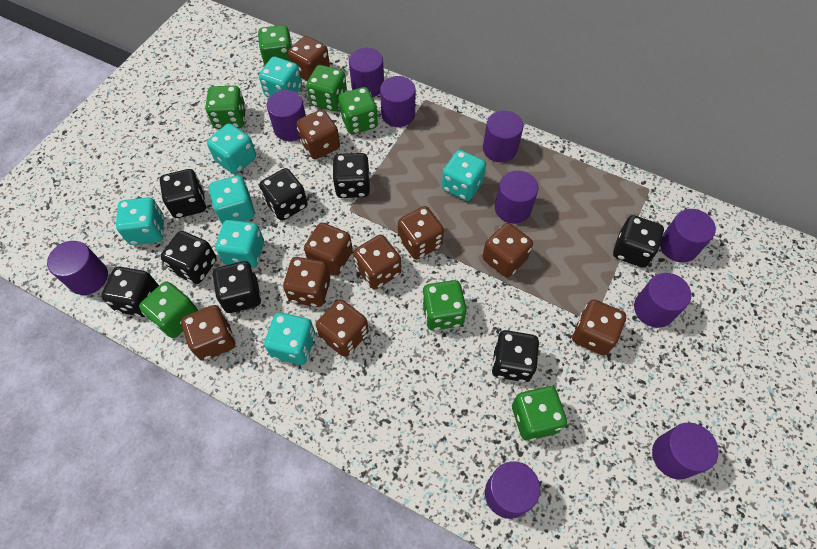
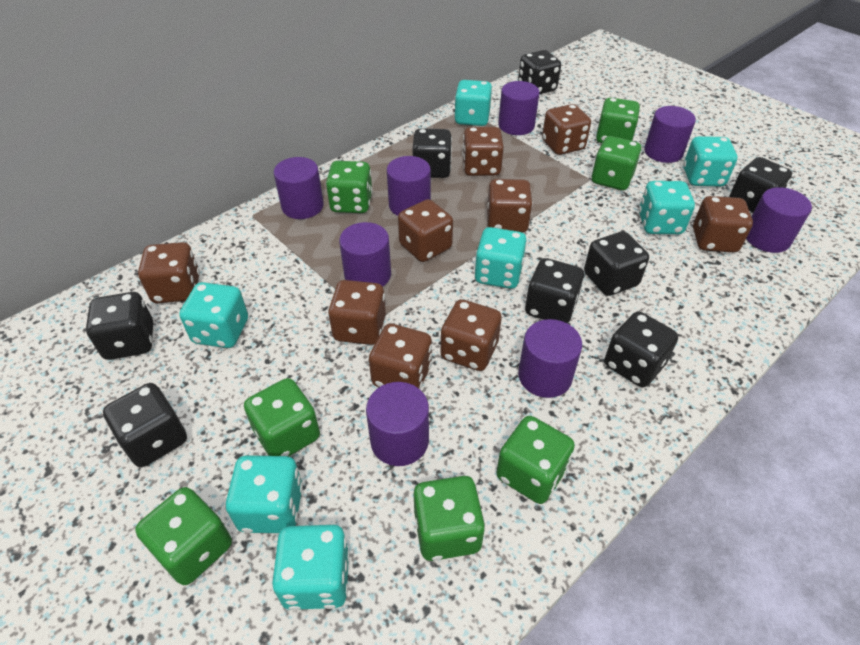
brown dice: 10 -> 9
purple cylinder: 10 -> 8

